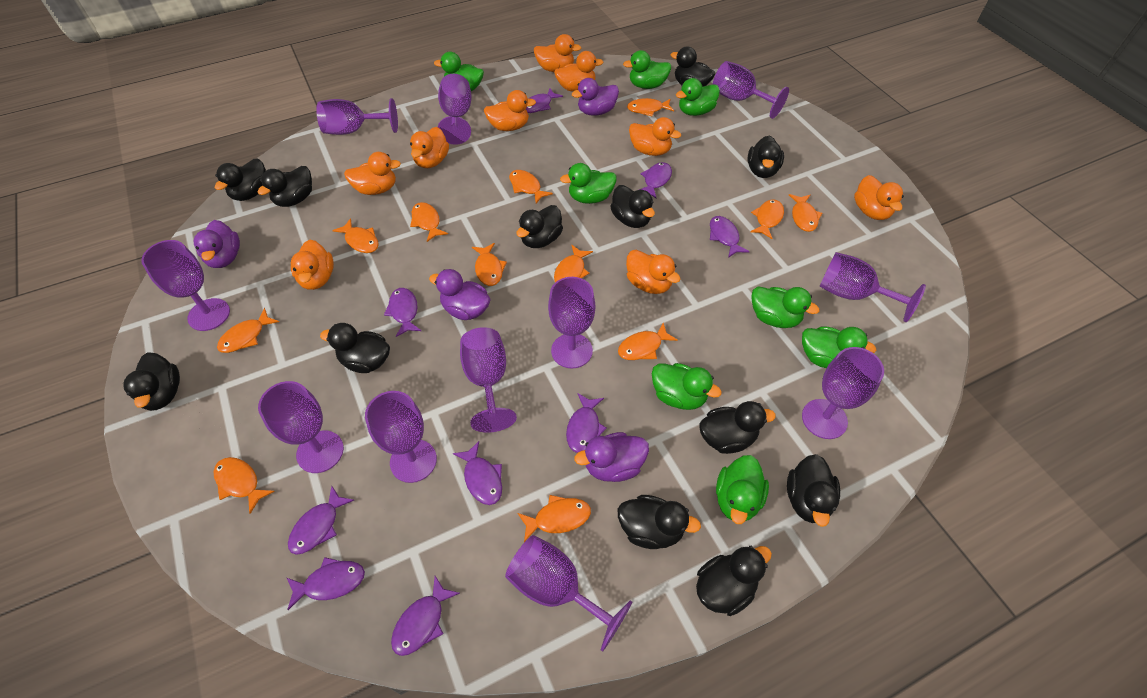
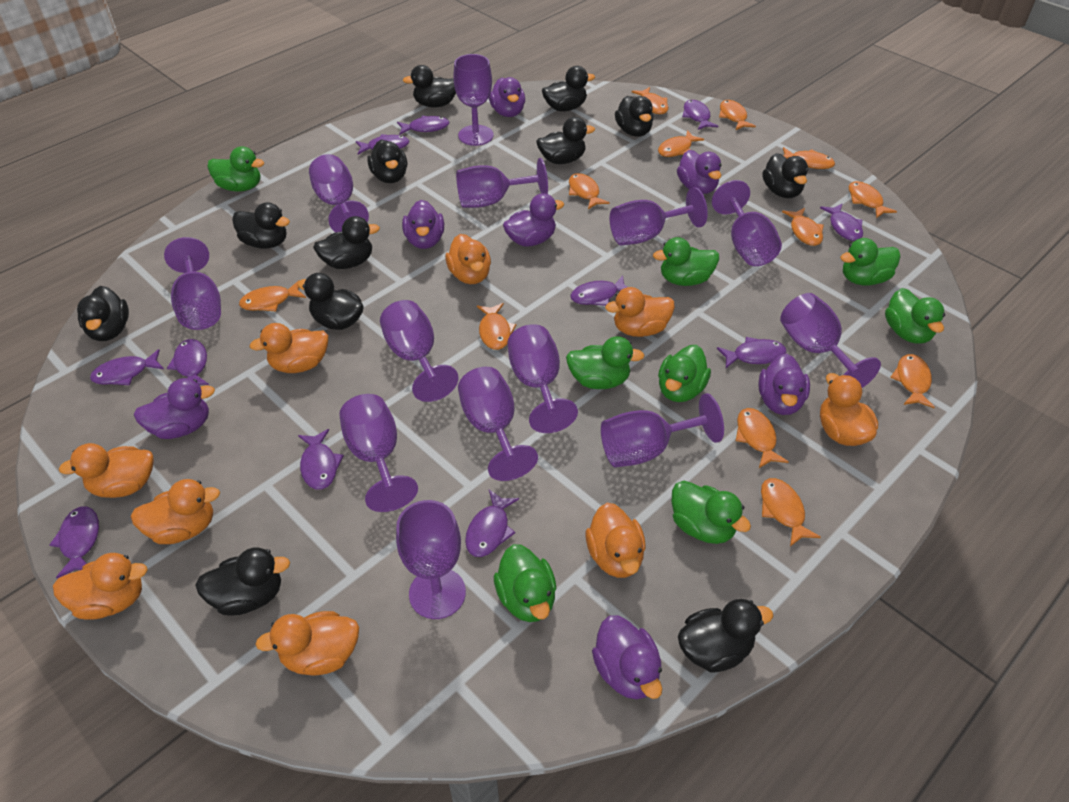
purple duck: 4 -> 7
purple fish: 9 -> 11
purple goblet: 11 -> 13

